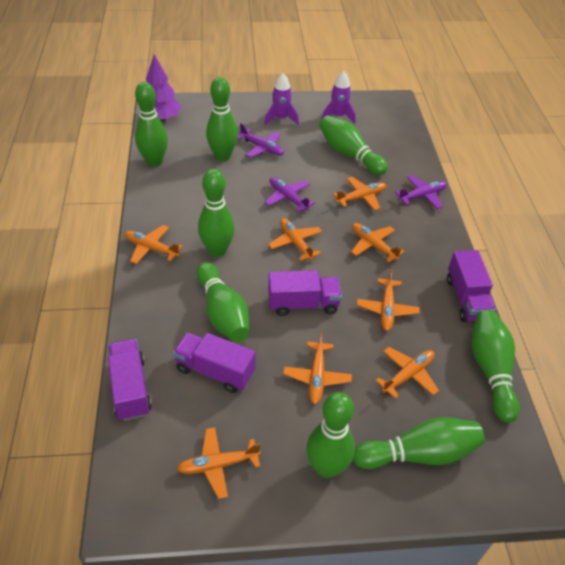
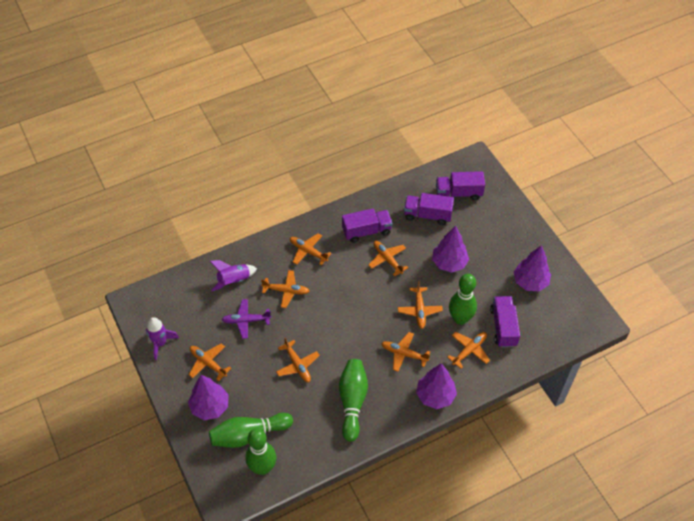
green bowling pin: 8 -> 4
purple plane: 3 -> 1
purple tree: 1 -> 4

